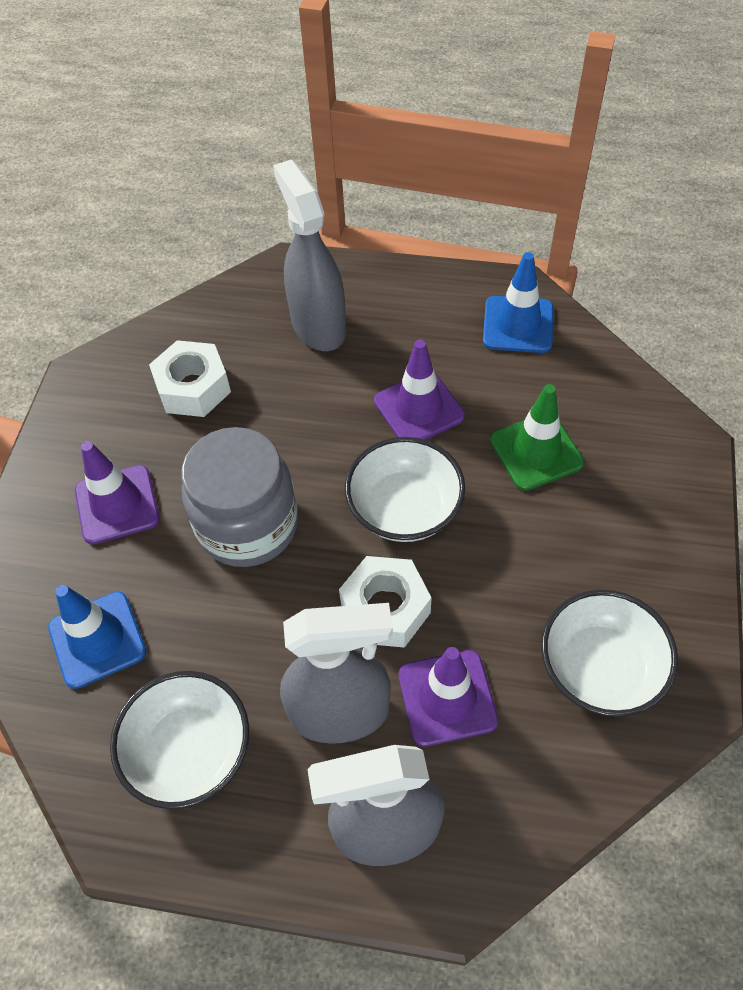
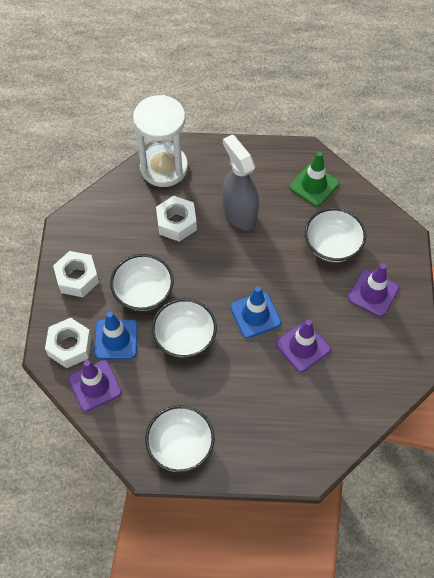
grey jar: 1 -> 0
grey spray bottle: 3 -> 1
white bowl: 3 -> 4
white hourglass: 0 -> 1
white nut: 2 -> 3

